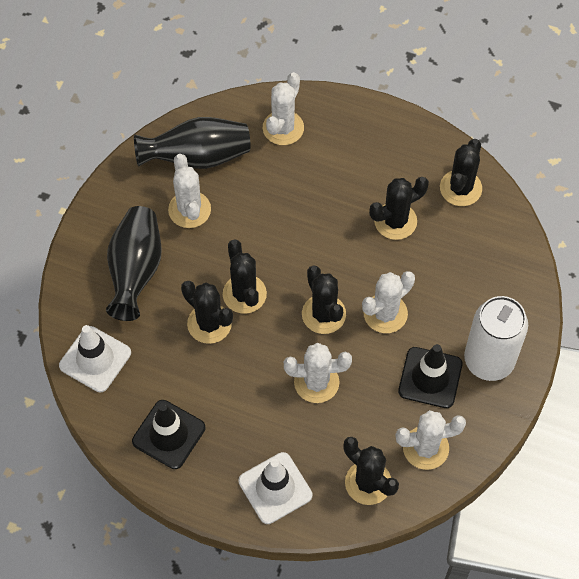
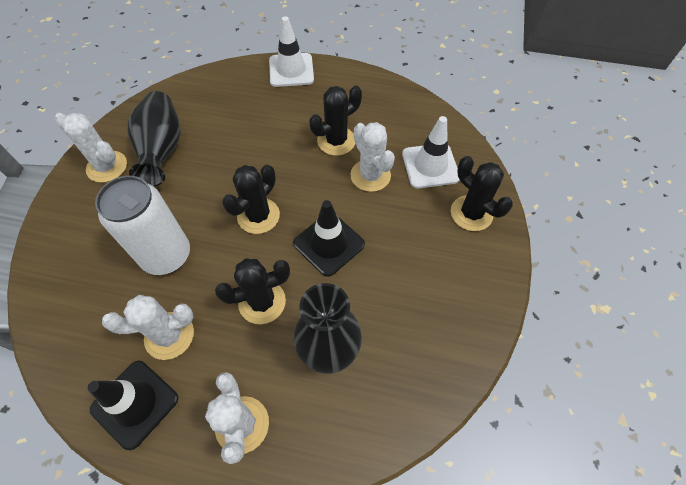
black cactus: 6 -> 4
white cactus: 5 -> 4

